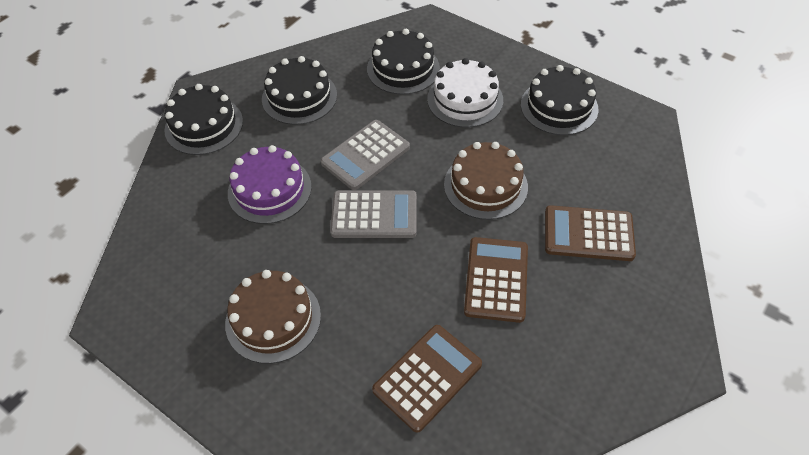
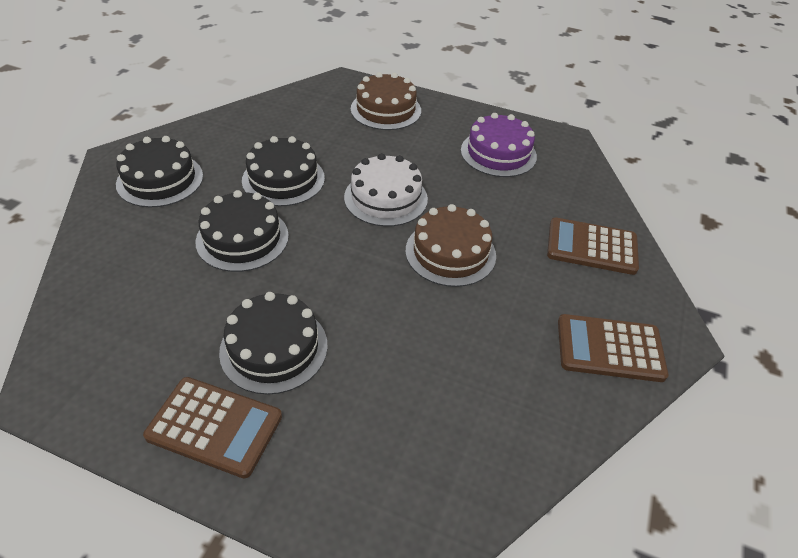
grey calculator: 2 -> 0

